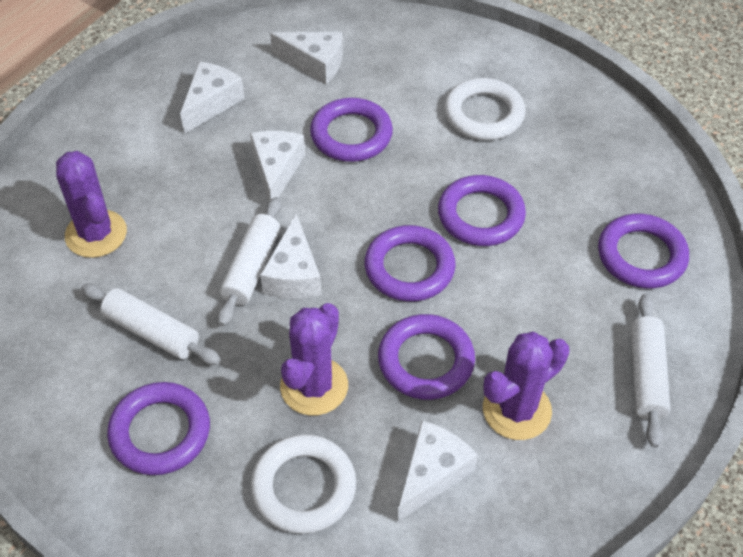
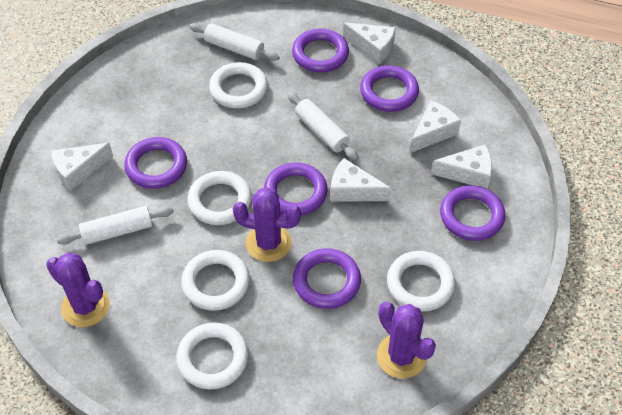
white ring: 2 -> 5

